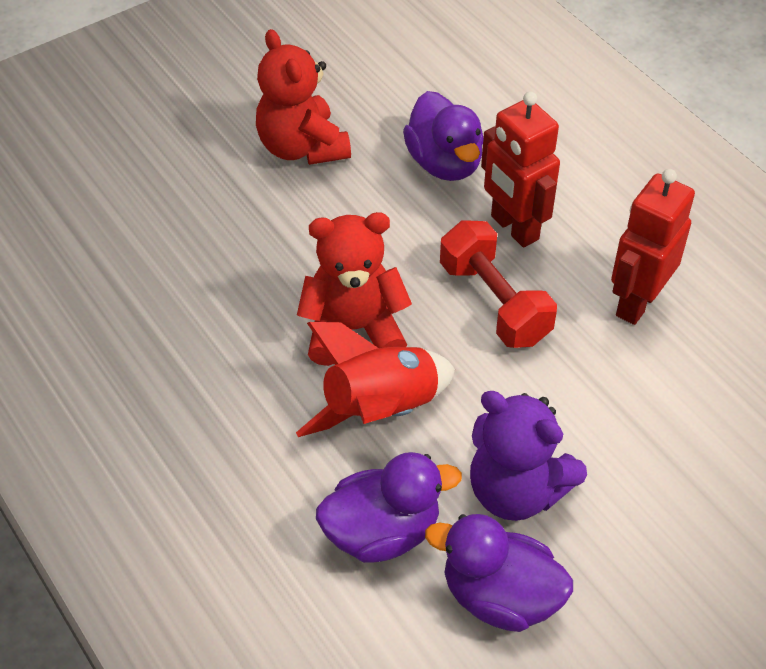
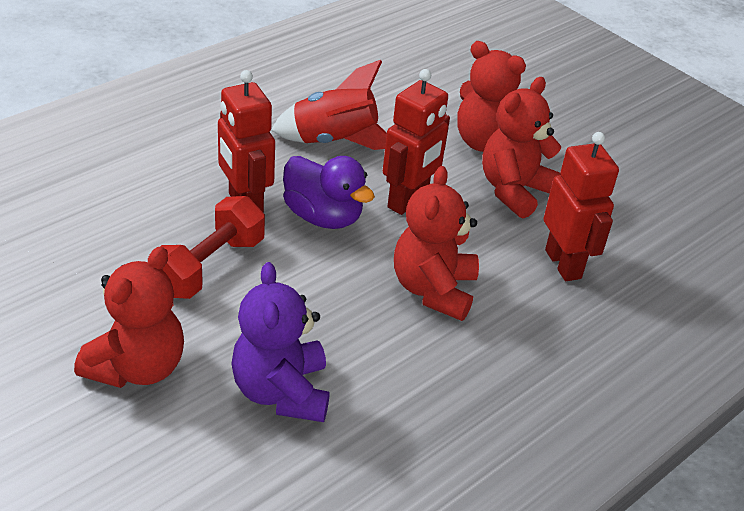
purple duck: 3 -> 1
red robot: 2 -> 3
red teddy bear: 2 -> 4

